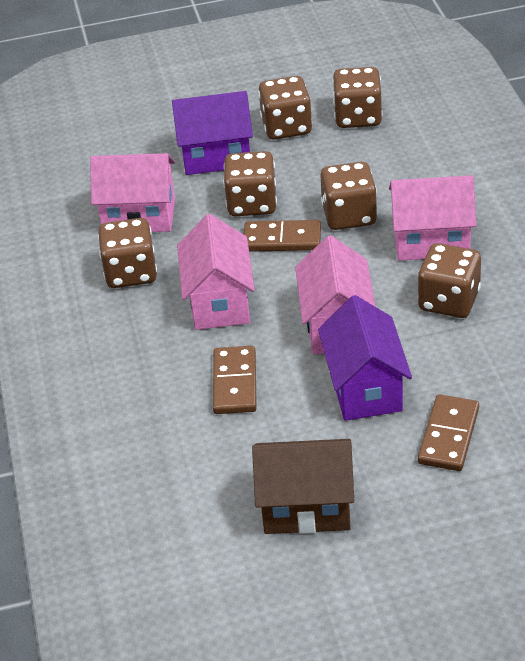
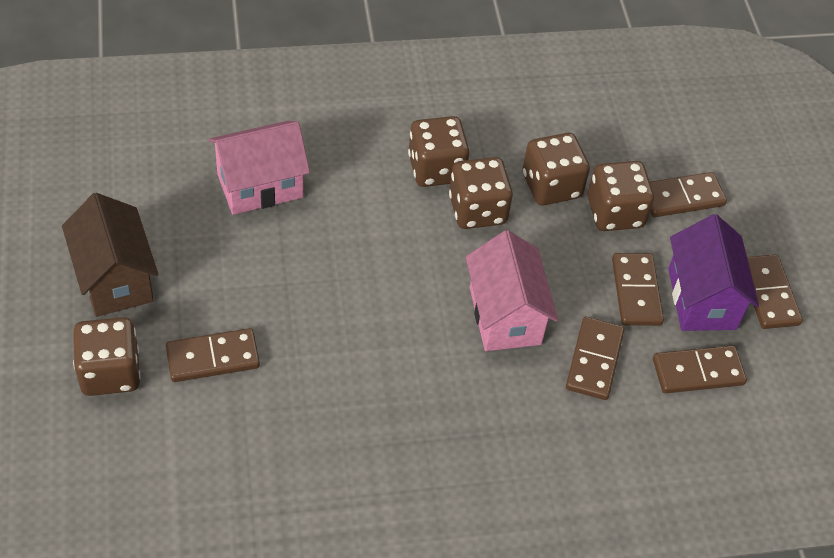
brown dice: 6 -> 5
brown domino: 3 -> 6
pink house: 4 -> 2
purple house: 2 -> 1

